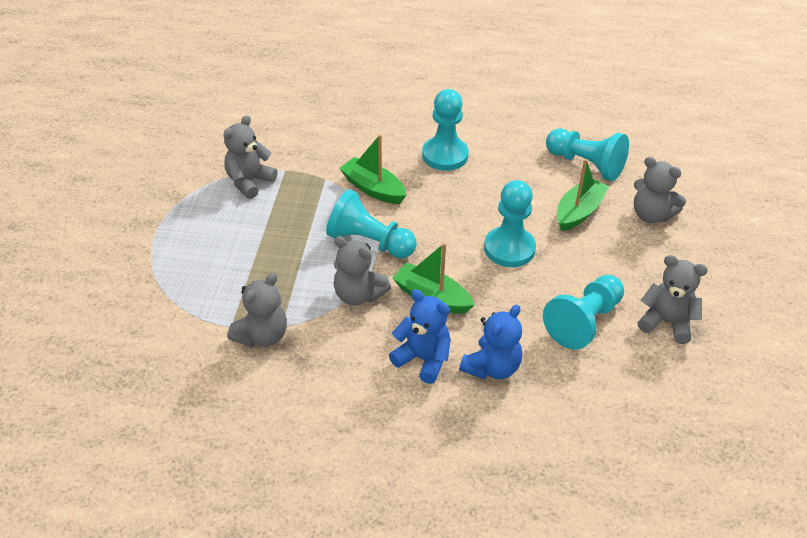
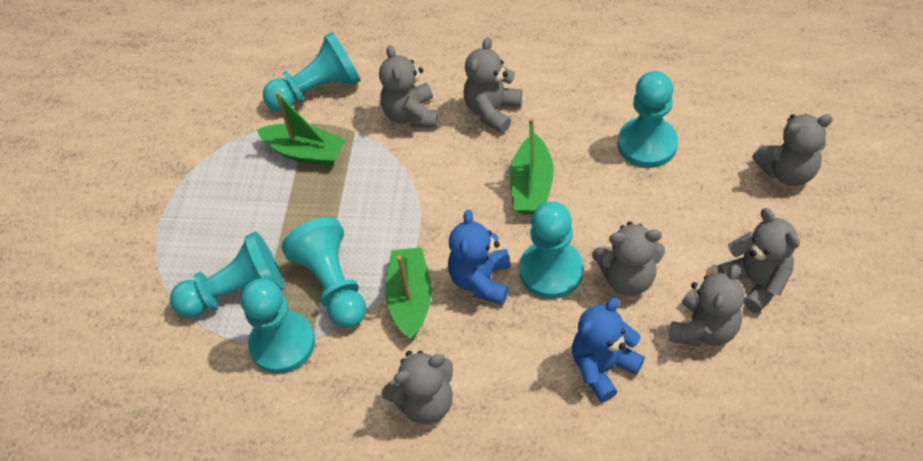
grey teddy bear: 5 -> 7
turquoise pawn: 5 -> 6

